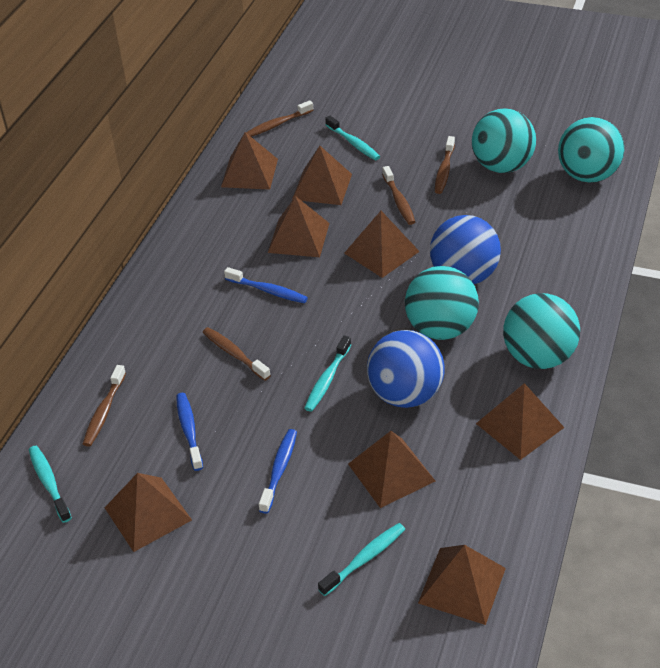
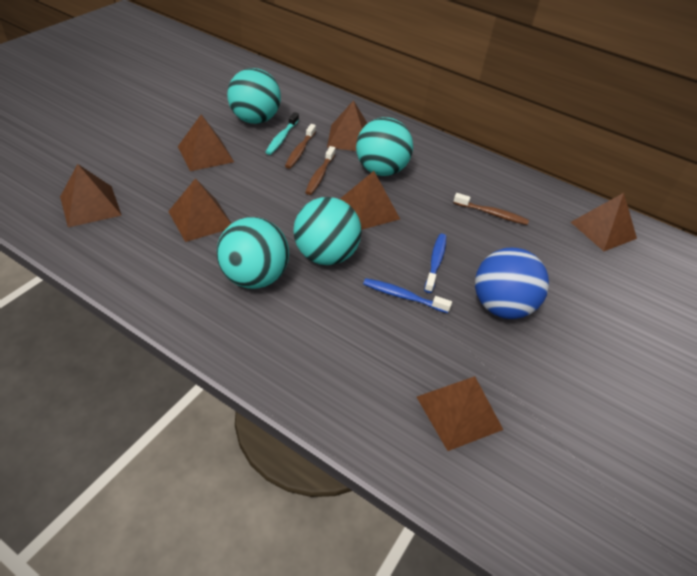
blue ball: 2 -> 1
blue toothbrush: 3 -> 2
brown pyramid: 8 -> 7
brown toothbrush: 5 -> 3
turquoise toothbrush: 4 -> 1

